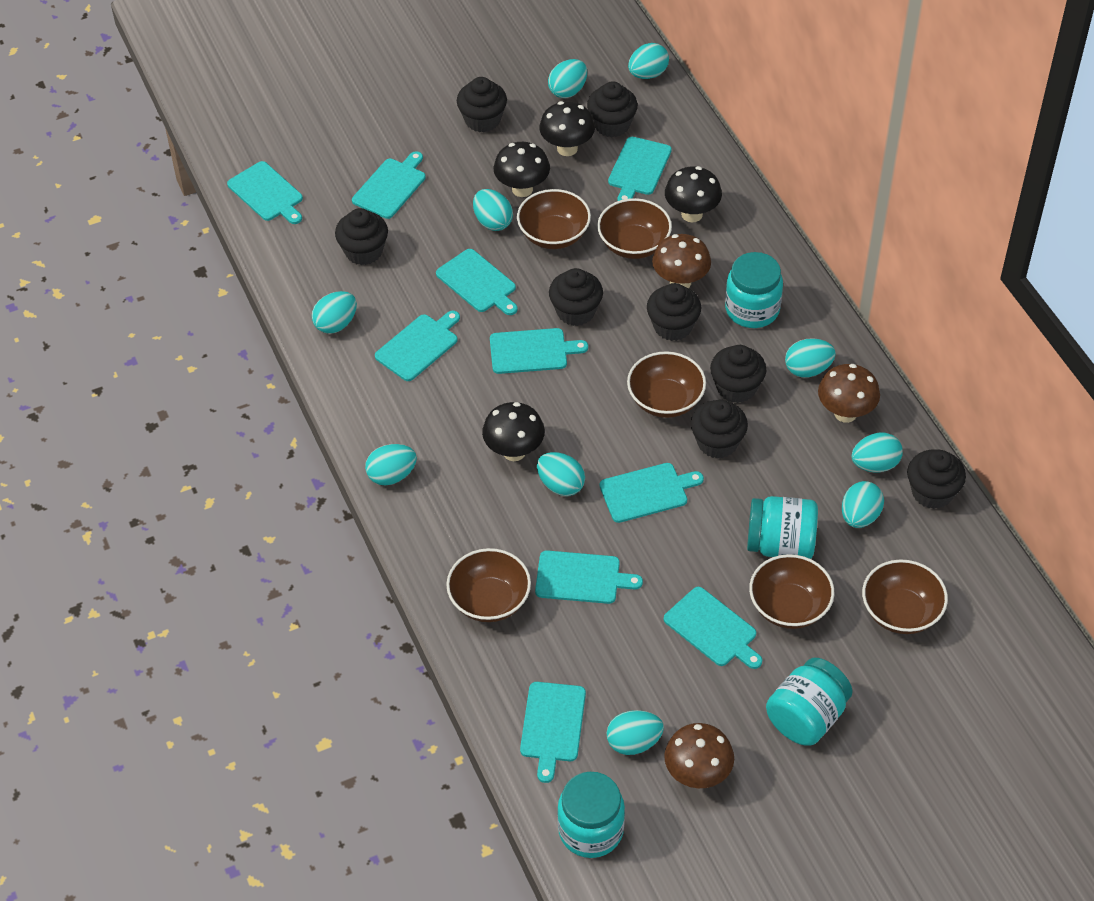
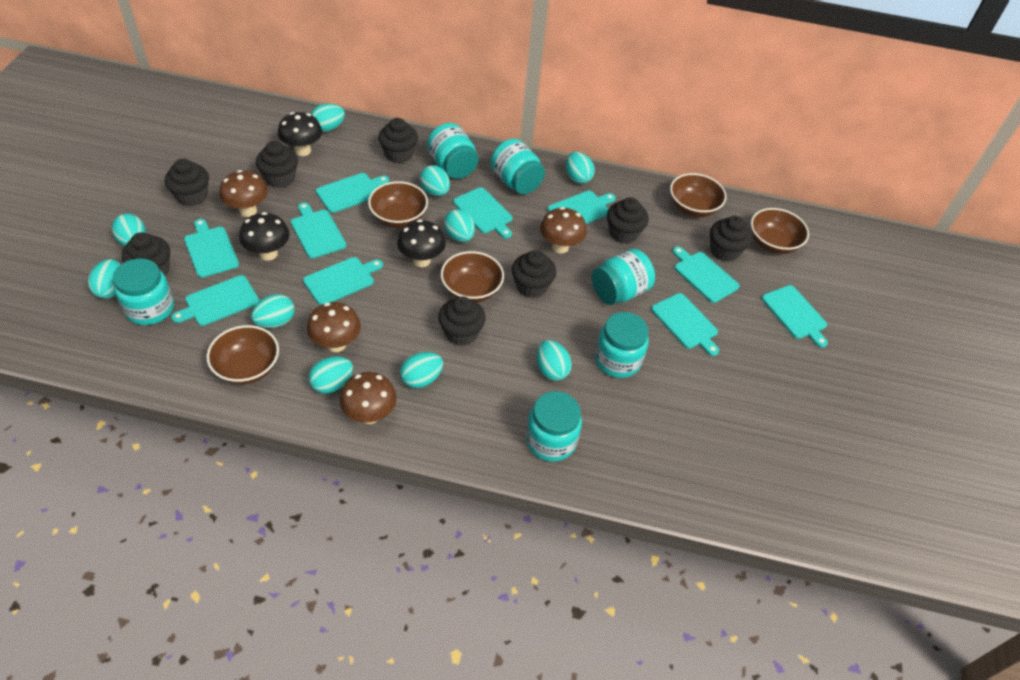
black mushroom: 4 -> 3
brown bowl: 6 -> 5
brown mushroom: 3 -> 4
turquoise jar: 4 -> 6

